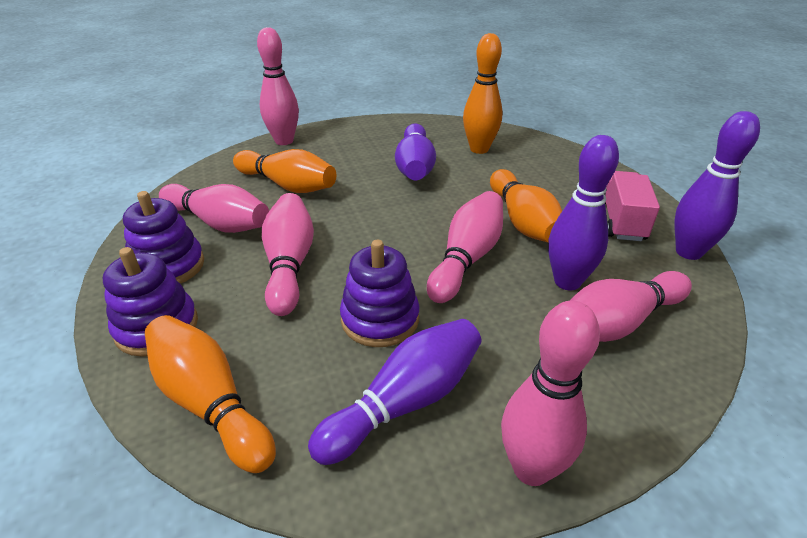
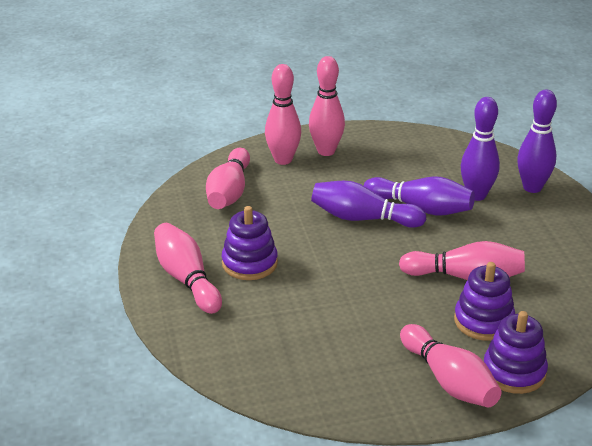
orange bowling pin: 4 -> 0
pink truck: 1 -> 0

